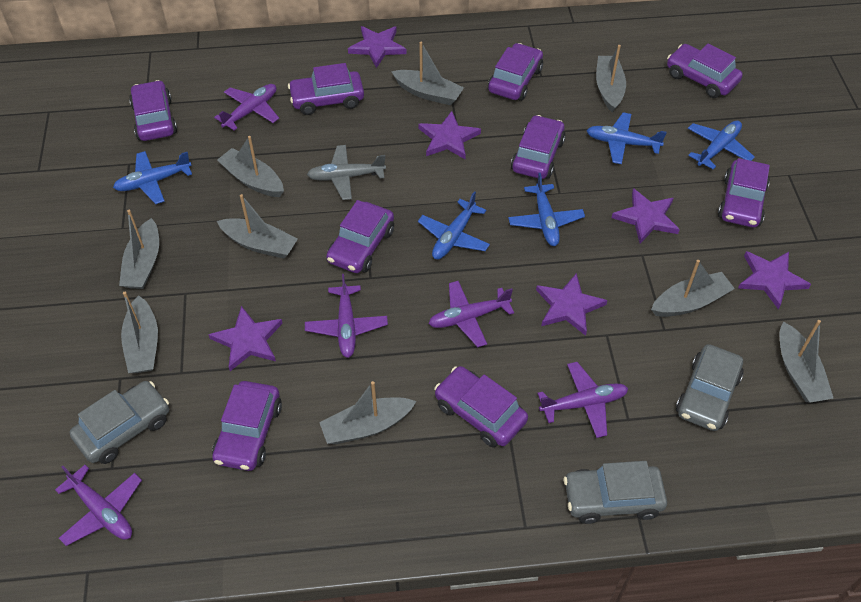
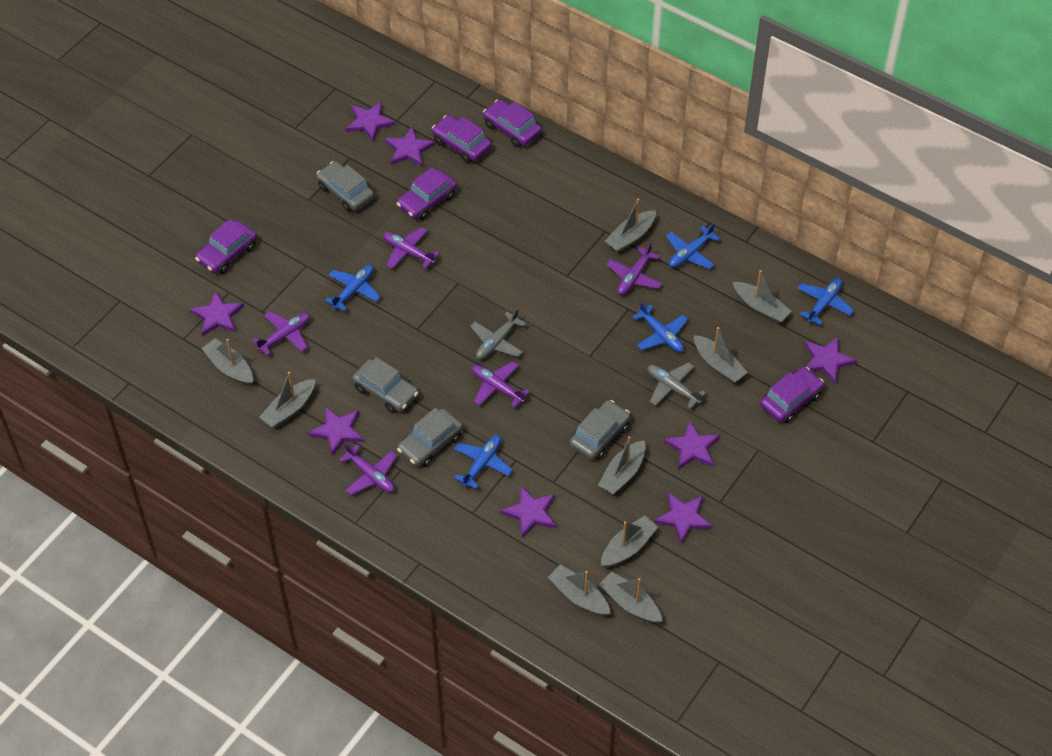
grey car: 3 -> 4
grey plane: 1 -> 2
purple car: 9 -> 5
purple star: 6 -> 8

